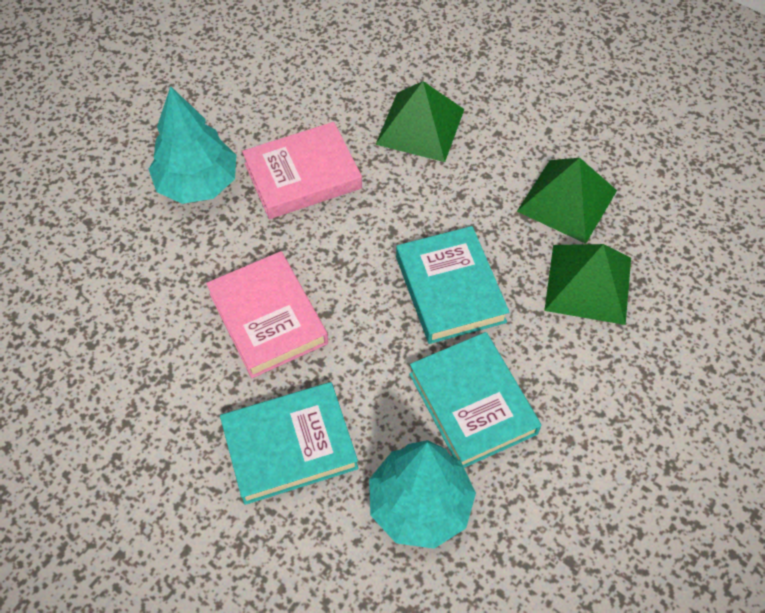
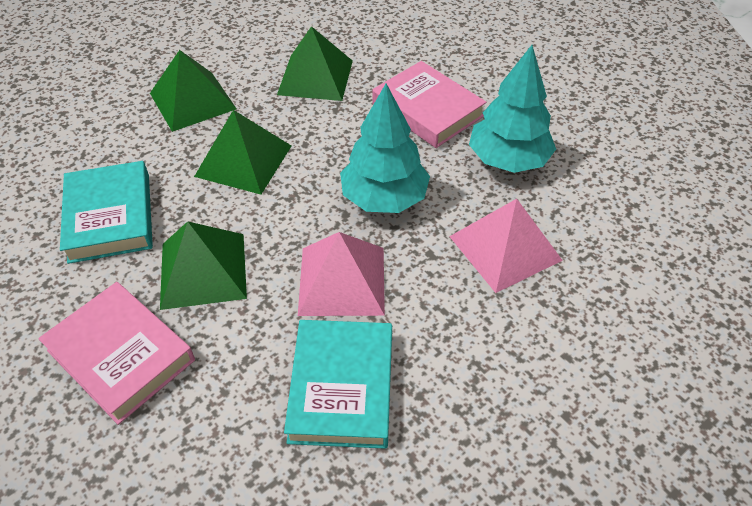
green pyramid: 3 -> 4
pink pyramid: 0 -> 2
turquoise book: 3 -> 2

